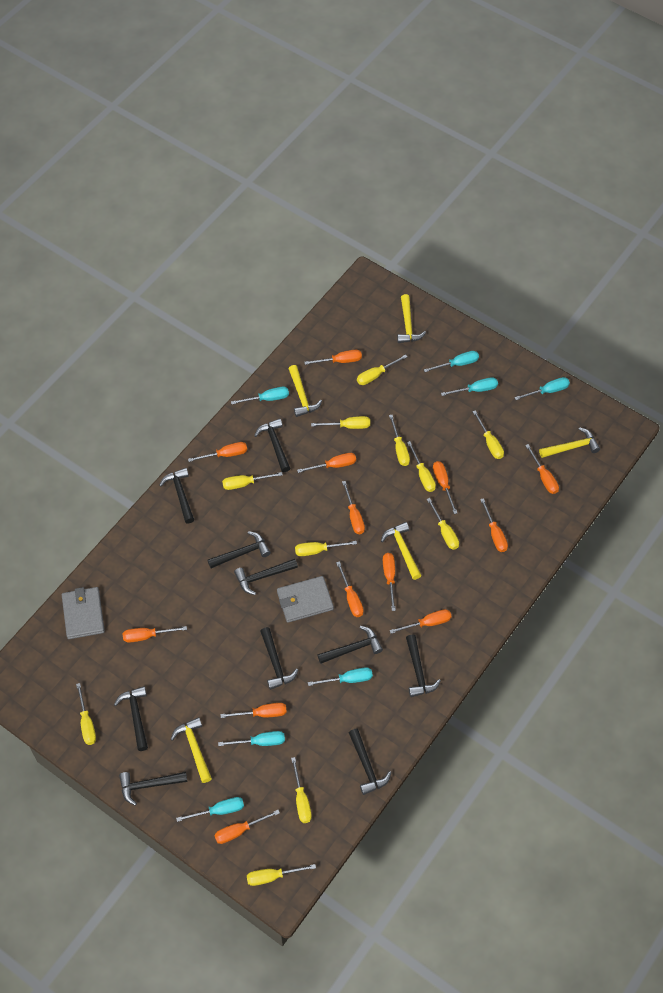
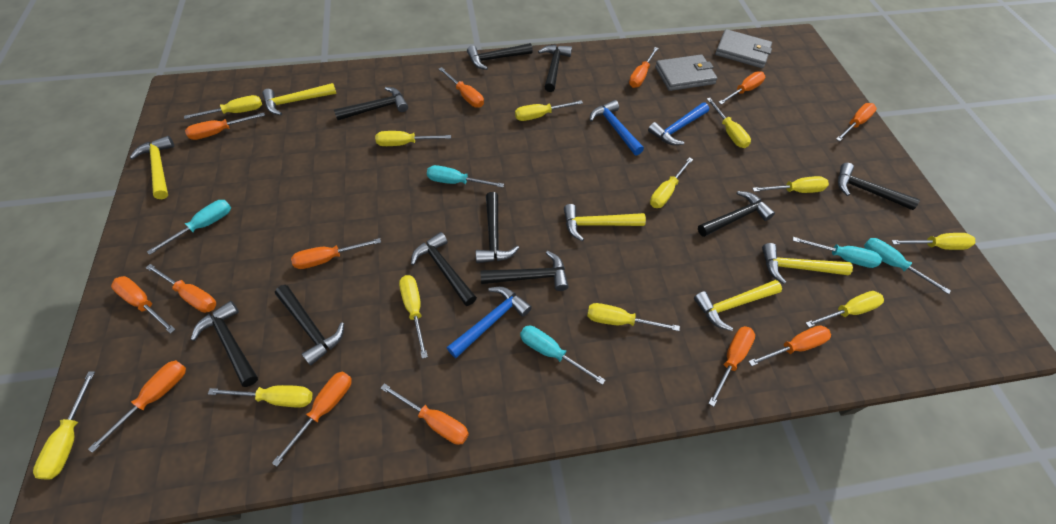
blue hammer: 0 -> 3
turquoise screwdriver: 7 -> 5
yellow screwdriver: 11 -> 12

